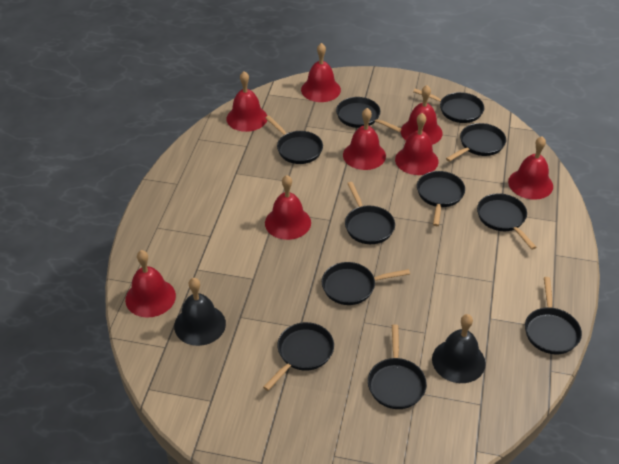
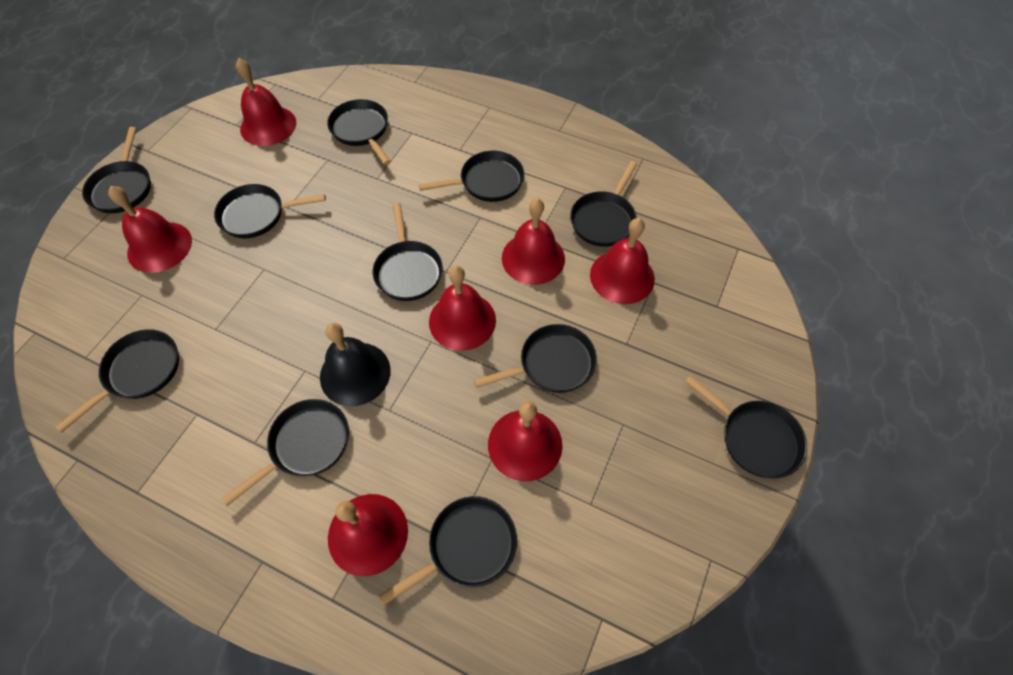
black bell: 2 -> 1
red bell: 8 -> 7

